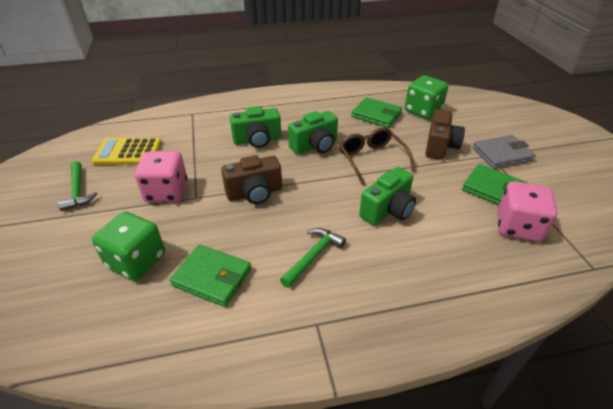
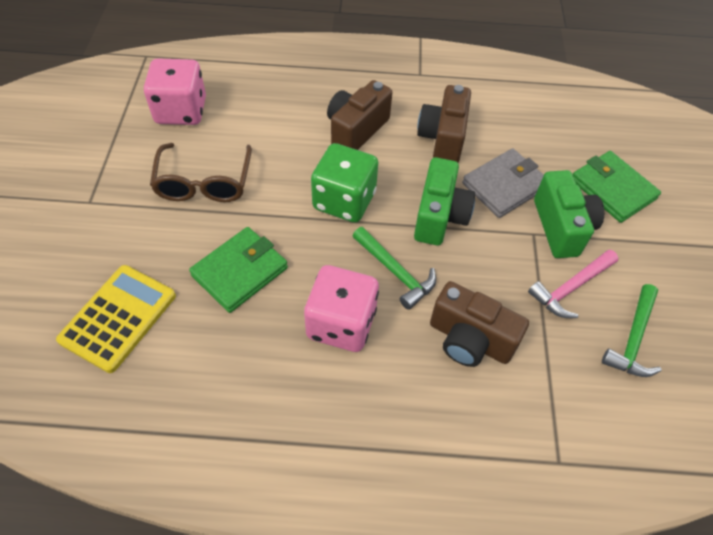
brown camera: 2 -> 3
green camera: 3 -> 2
green dice: 2 -> 1
green wallet: 3 -> 2
pink hammer: 0 -> 1

